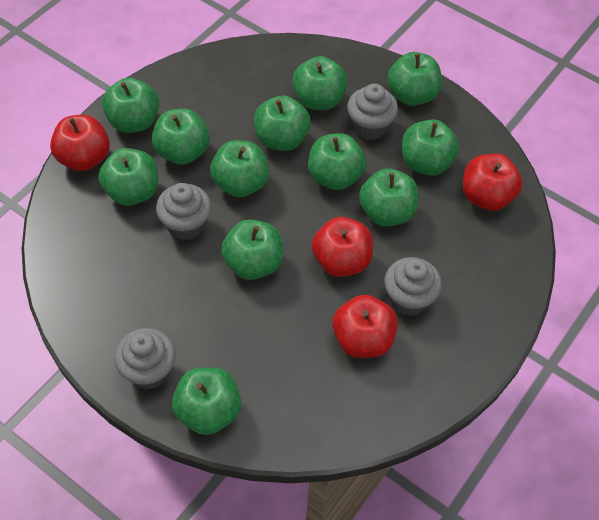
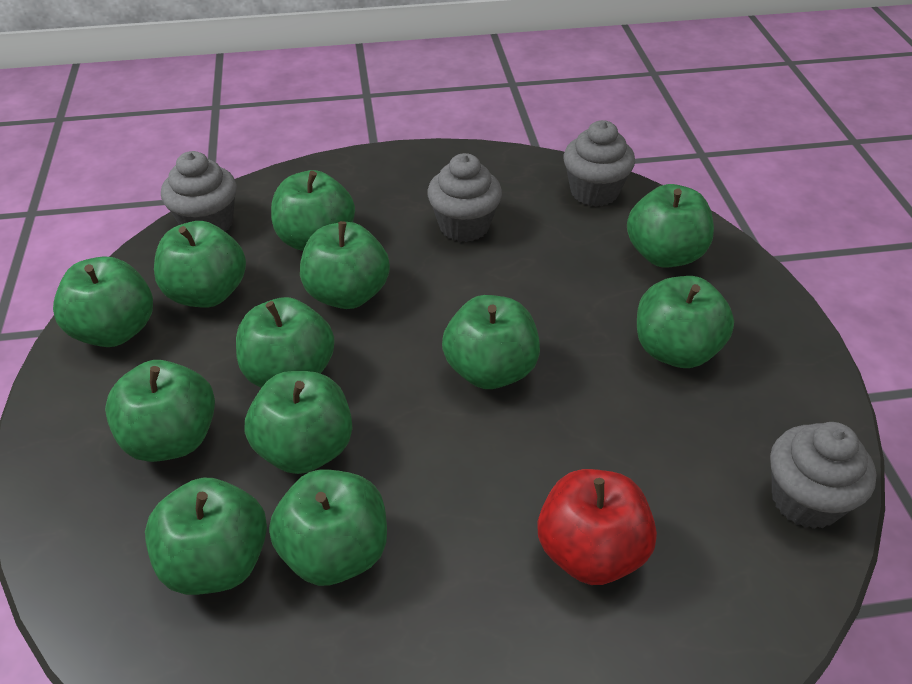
red apple: 4 -> 1

